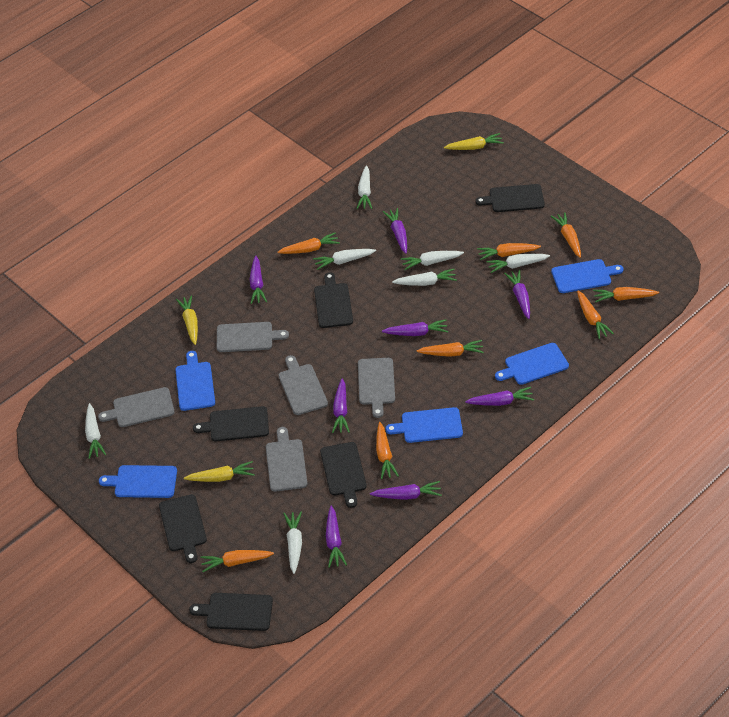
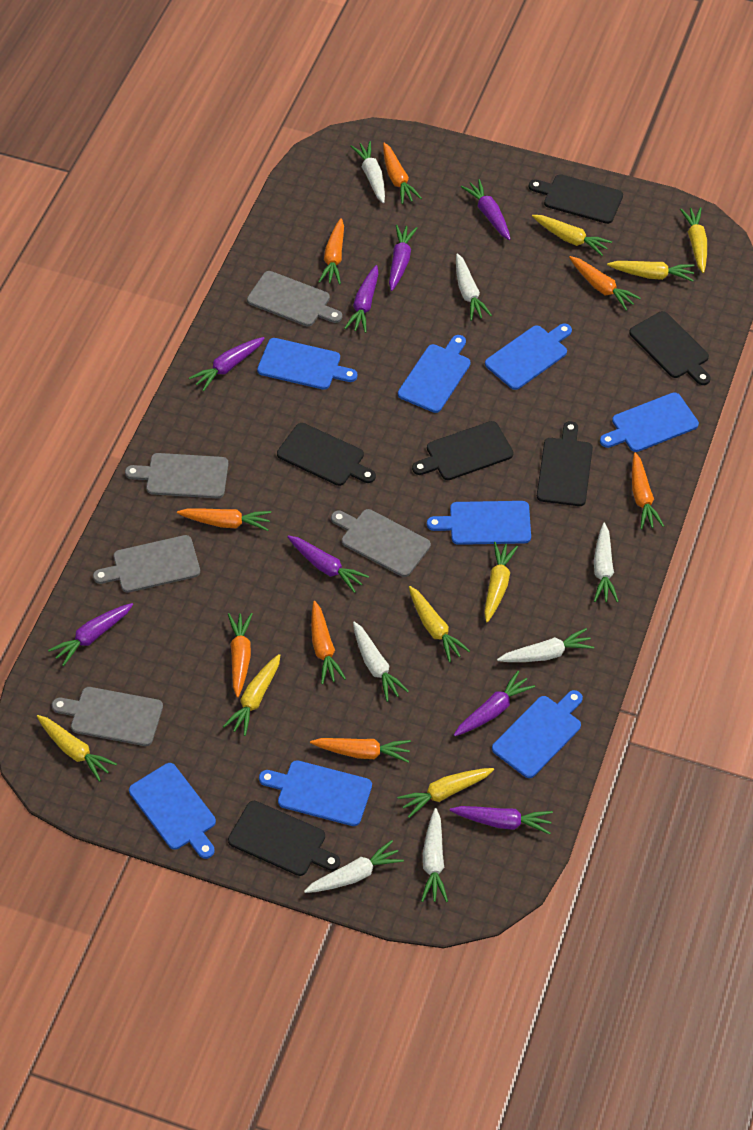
blue cutting board: 5 -> 8
yellow carrot: 3 -> 8

